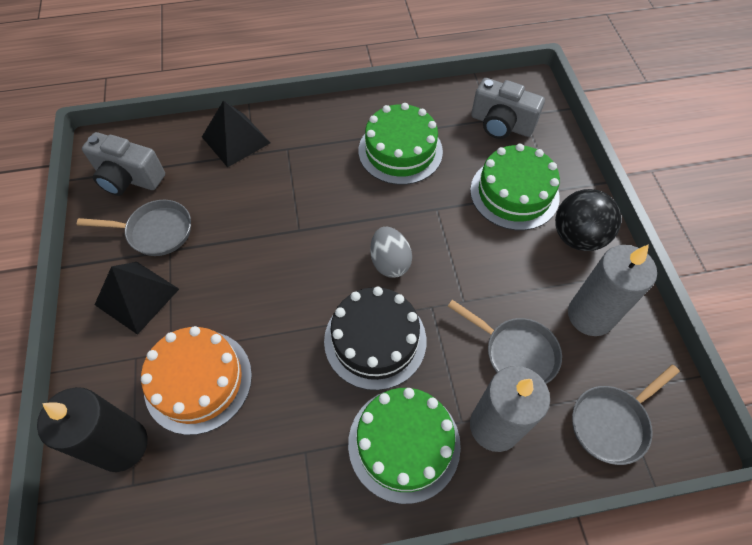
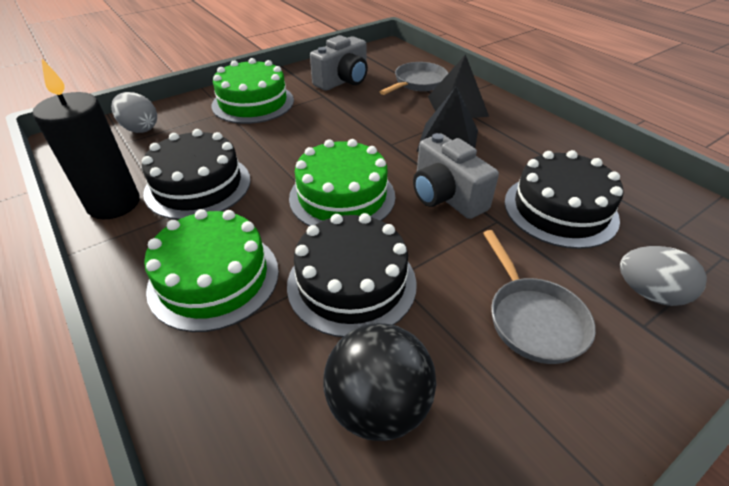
black cake: 1 -> 3
grey candle: 2 -> 0
grey egg: 1 -> 2
grey pan: 3 -> 2
orange cake: 1 -> 0

